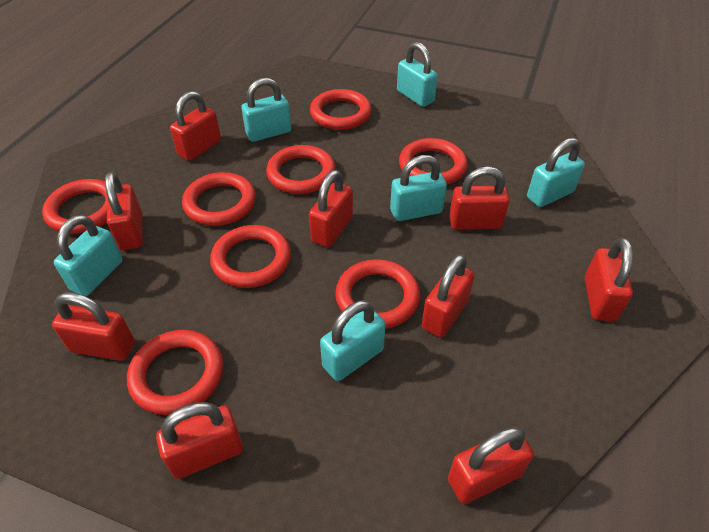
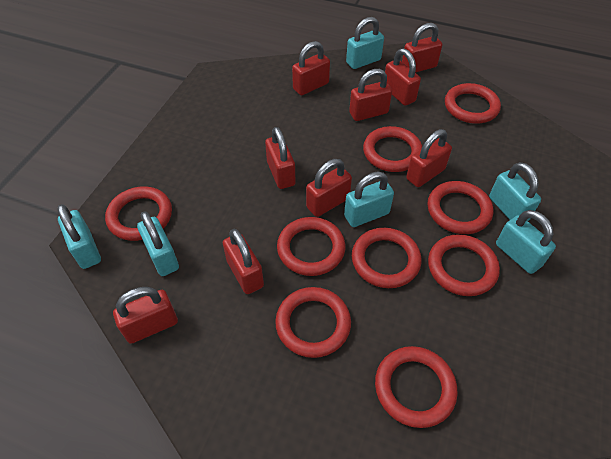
red ring: 8 -> 9

